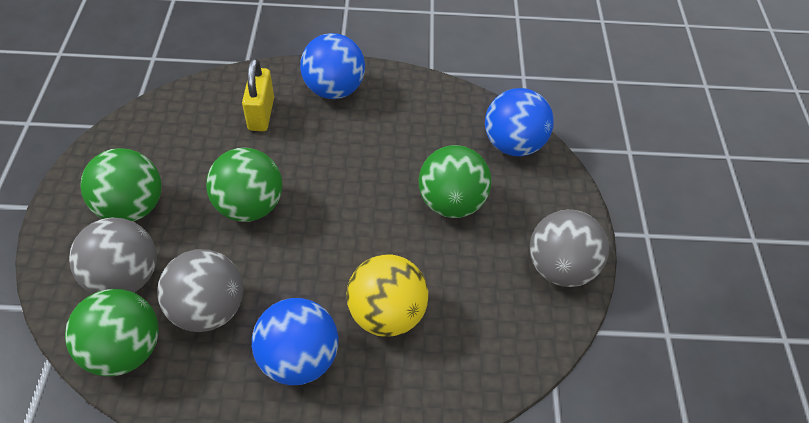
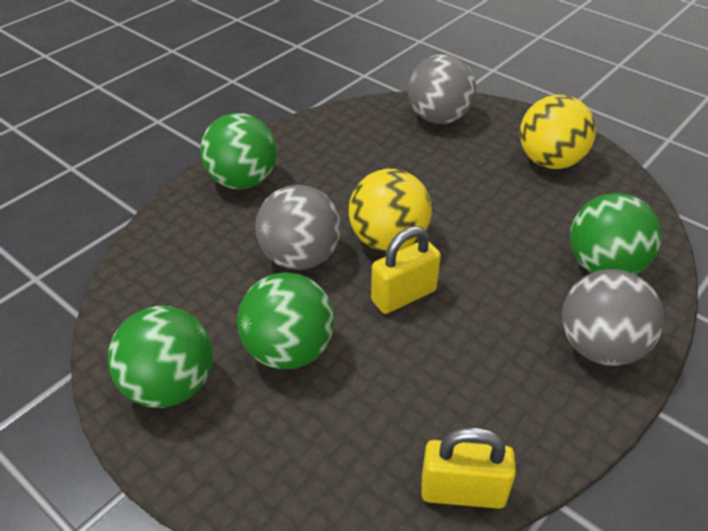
blue ball: 3 -> 0
yellow ball: 1 -> 2
yellow padlock: 1 -> 2

